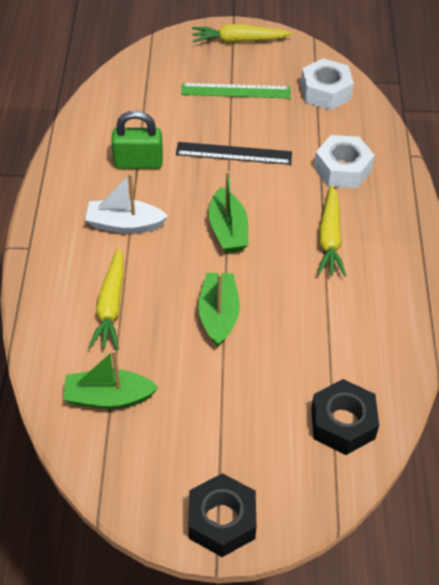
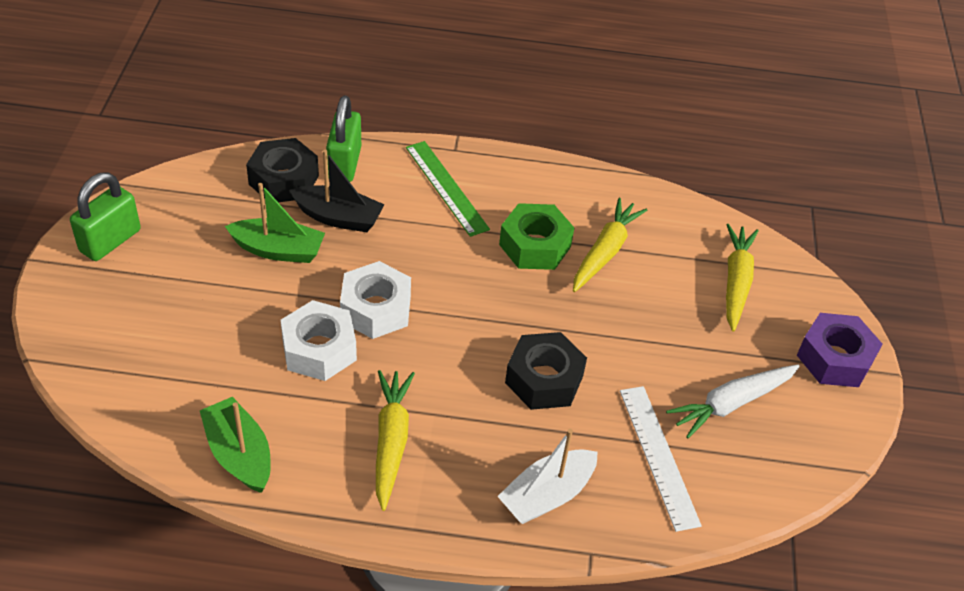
black boat: 0 -> 1
black ruler: 1 -> 0
green boat: 3 -> 2
green nut: 0 -> 1
green padlock: 1 -> 2
purple nut: 0 -> 1
white carrot: 0 -> 1
white ruler: 0 -> 1

